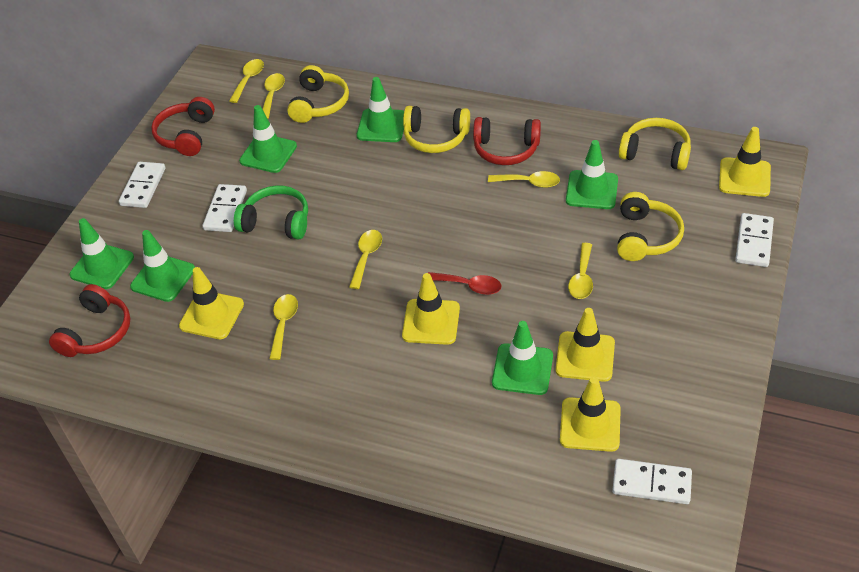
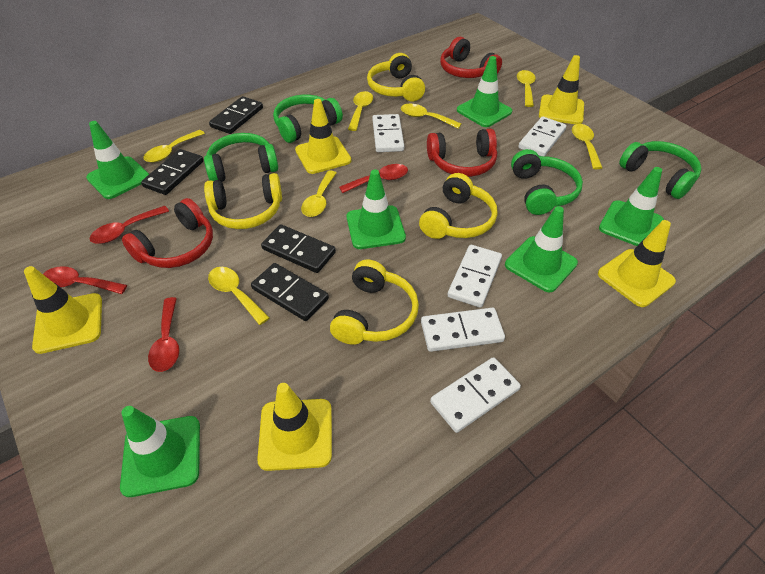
black domino: 0 -> 4
green headphones: 1 -> 4
red spoon: 1 -> 4
white domino: 4 -> 5
yellow spoon: 6 -> 7

